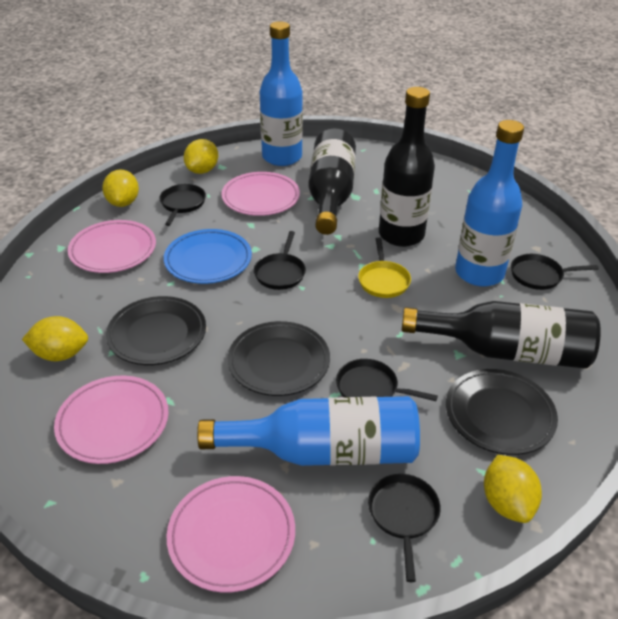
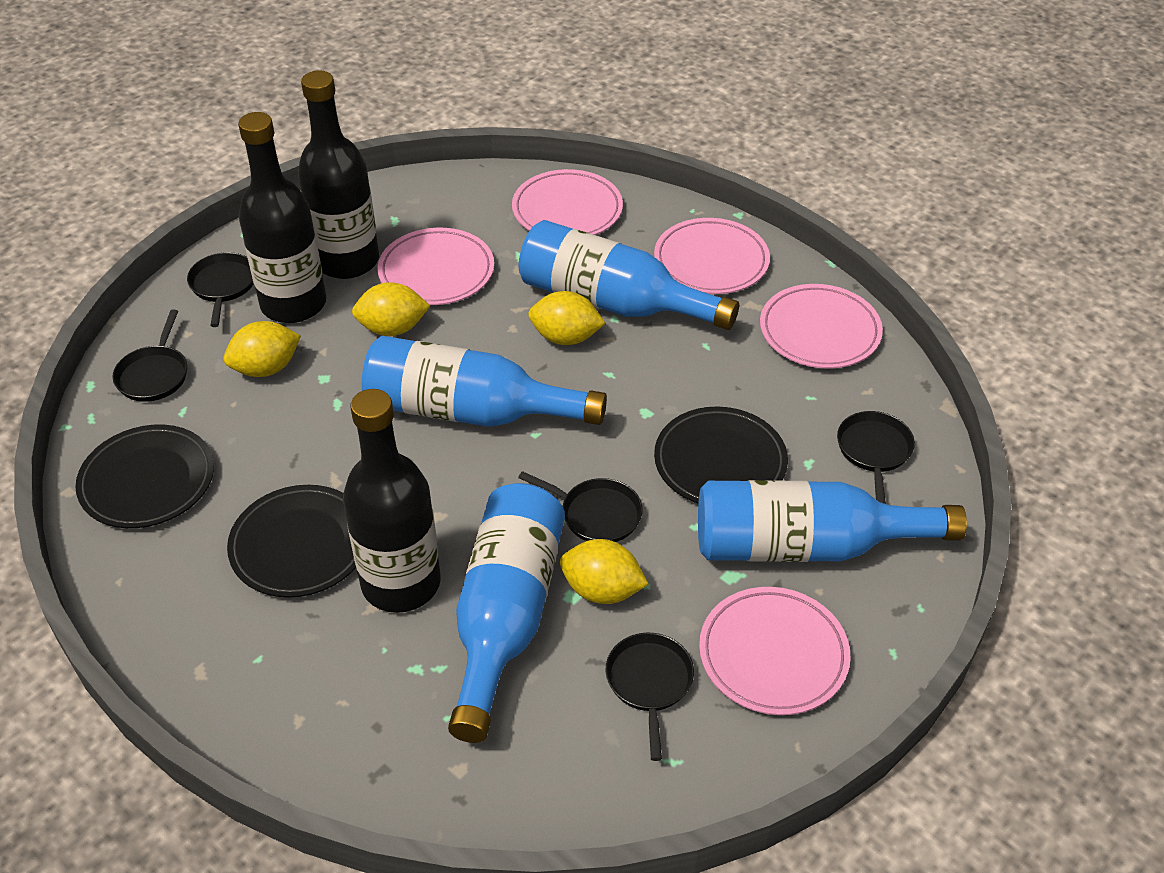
blue bottle: 3 -> 4
blue plate: 1 -> 0
pink plate: 4 -> 5
yellow pan: 1 -> 0

